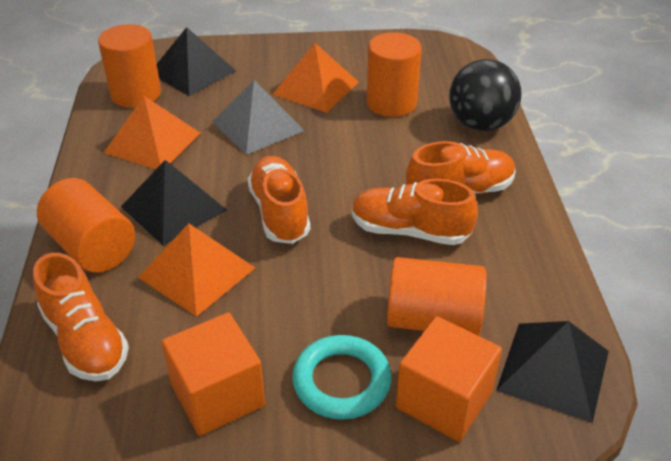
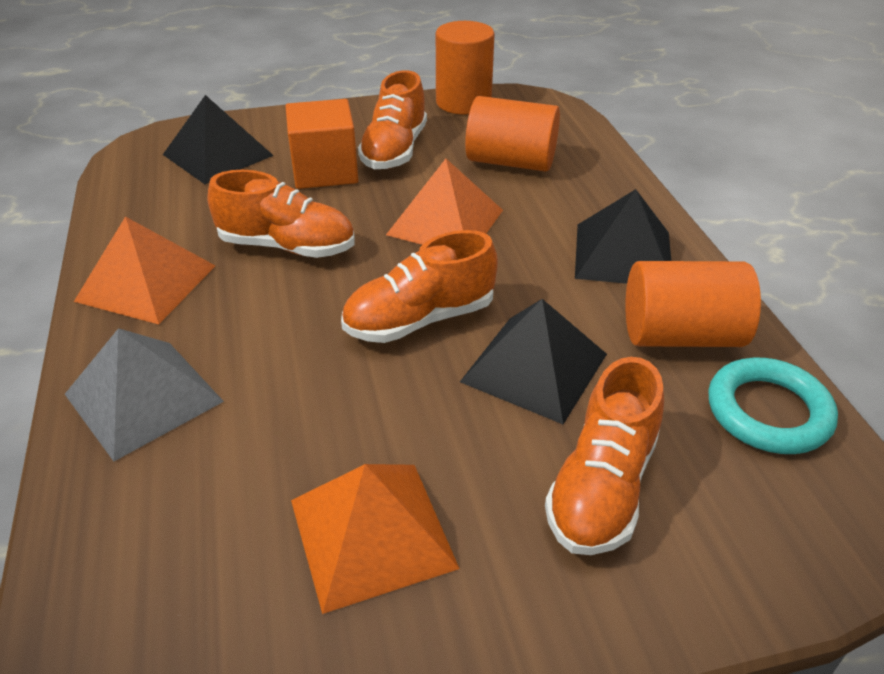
black ball: 1 -> 0
orange cube: 2 -> 1
orange cylinder: 4 -> 3

